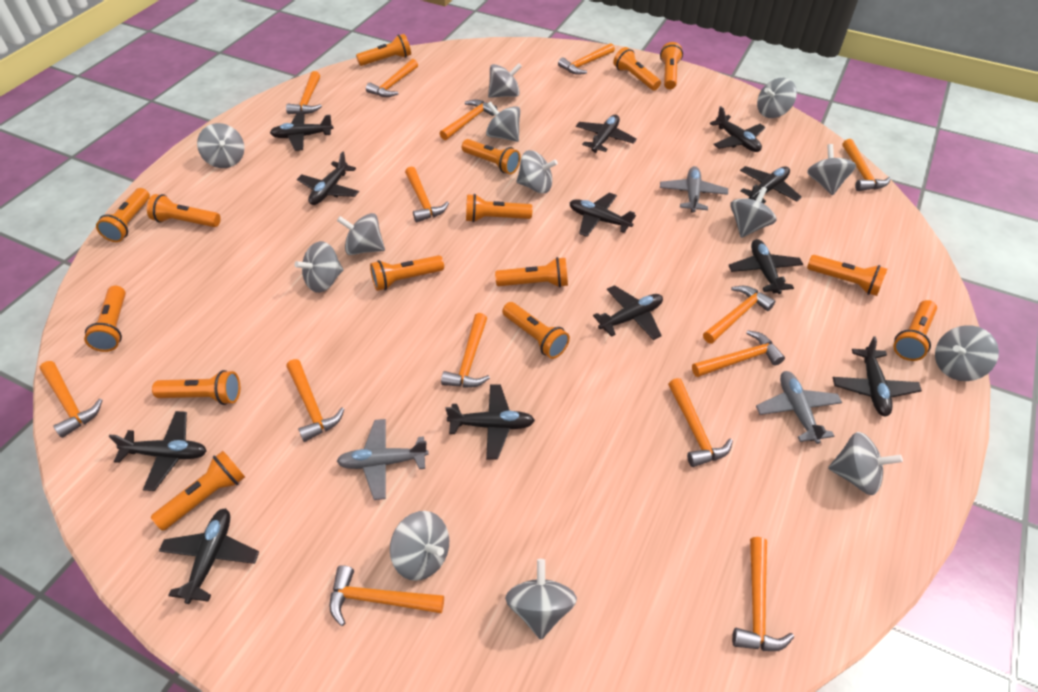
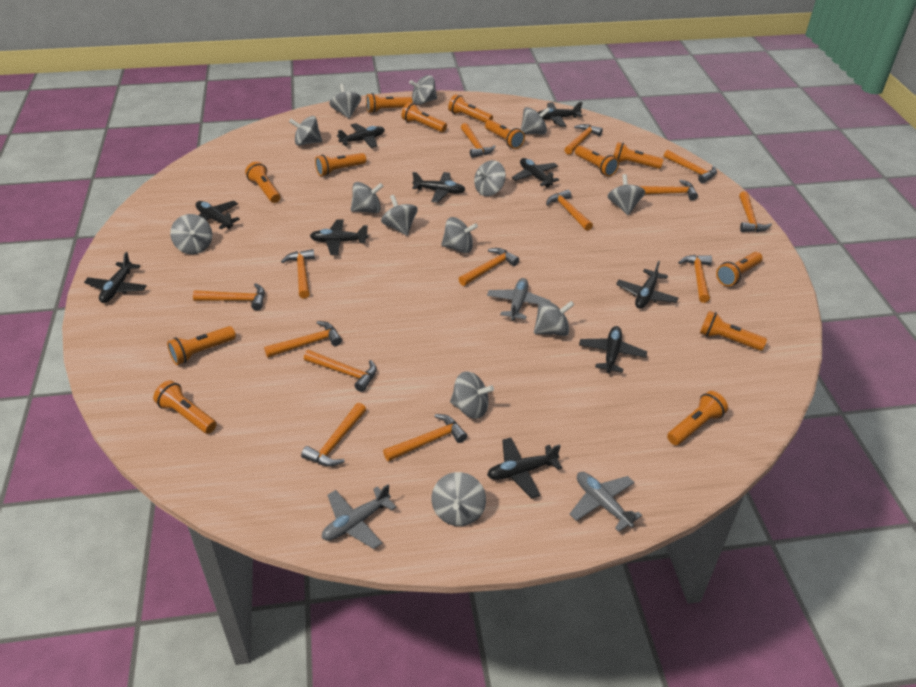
black plane: 12 -> 10
orange flashlight: 15 -> 13

